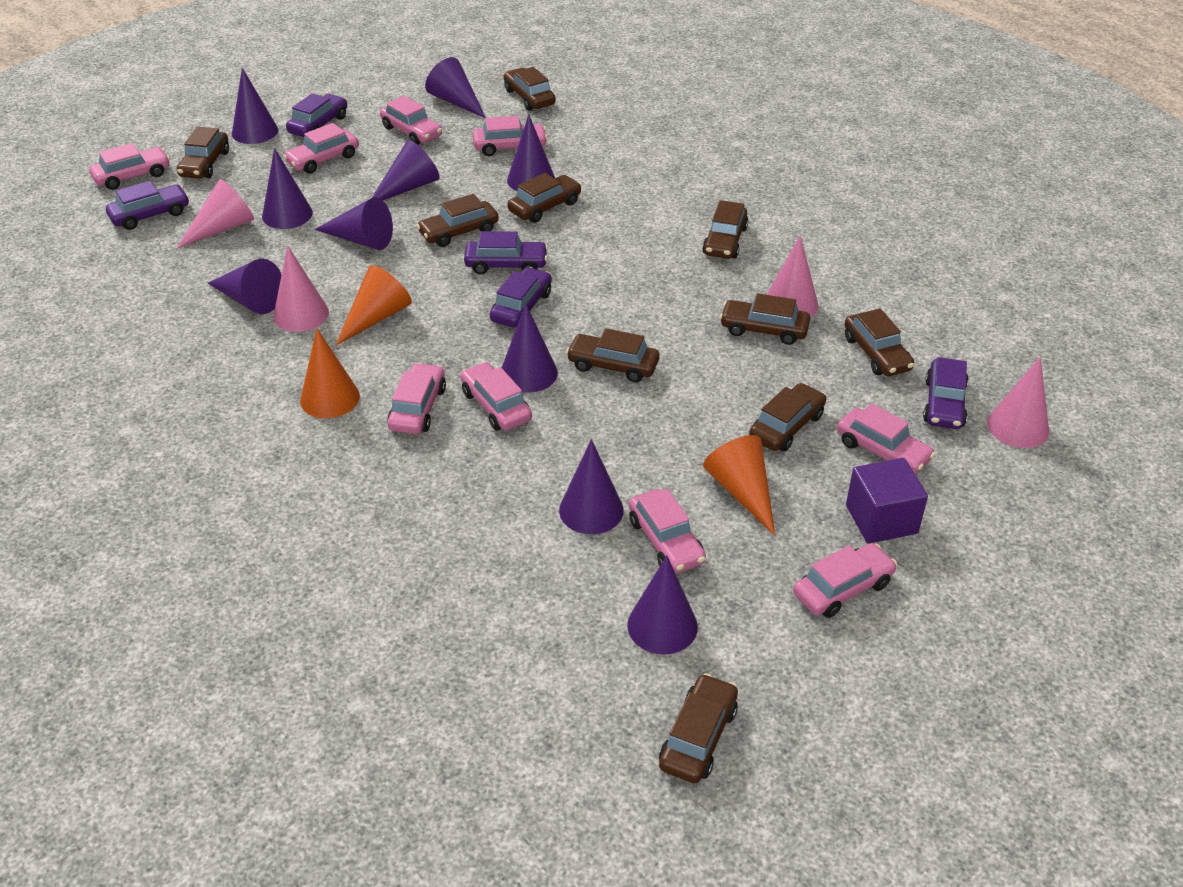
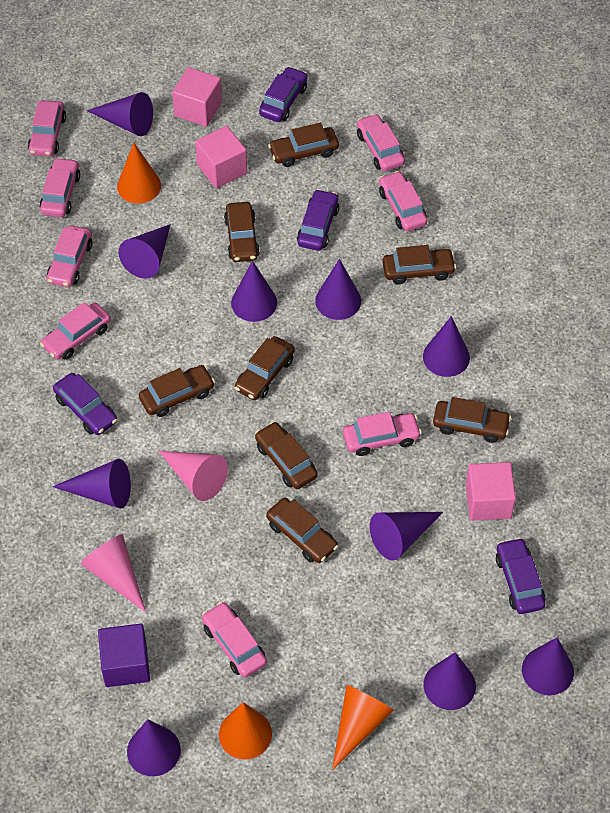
brown car: 10 -> 8
pink car: 9 -> 8
pink cone: 4 -> 2
pink cube: 0 -> 3
purple car: 5 -> 4

